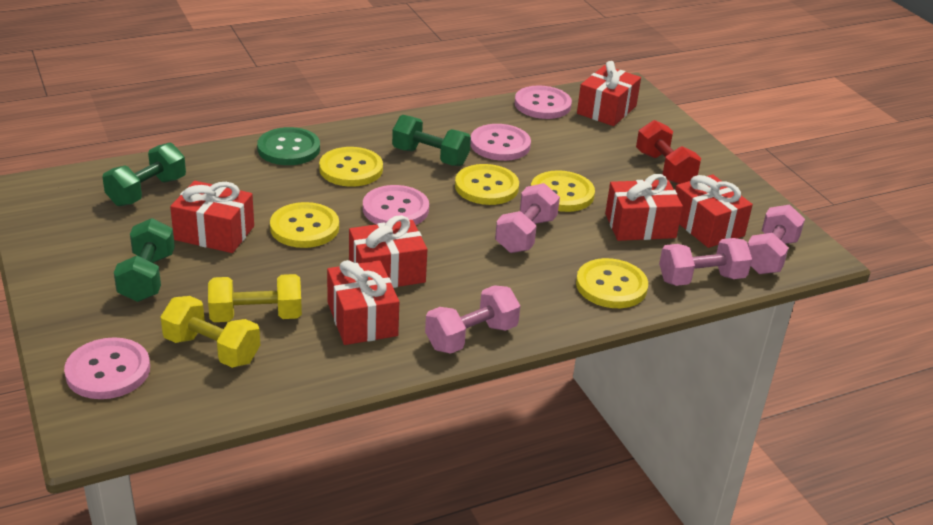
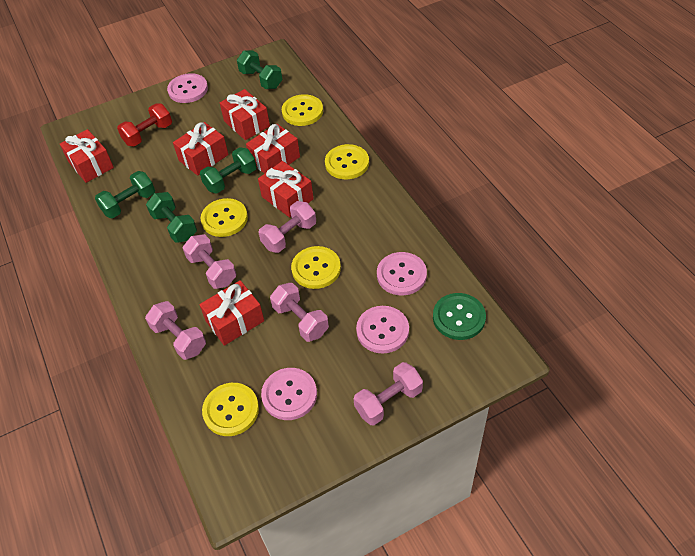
green dumbbell: 3 -> 4
pink dumbbell: 4 -> 5
yellow dumbbell: 2 -> 0

